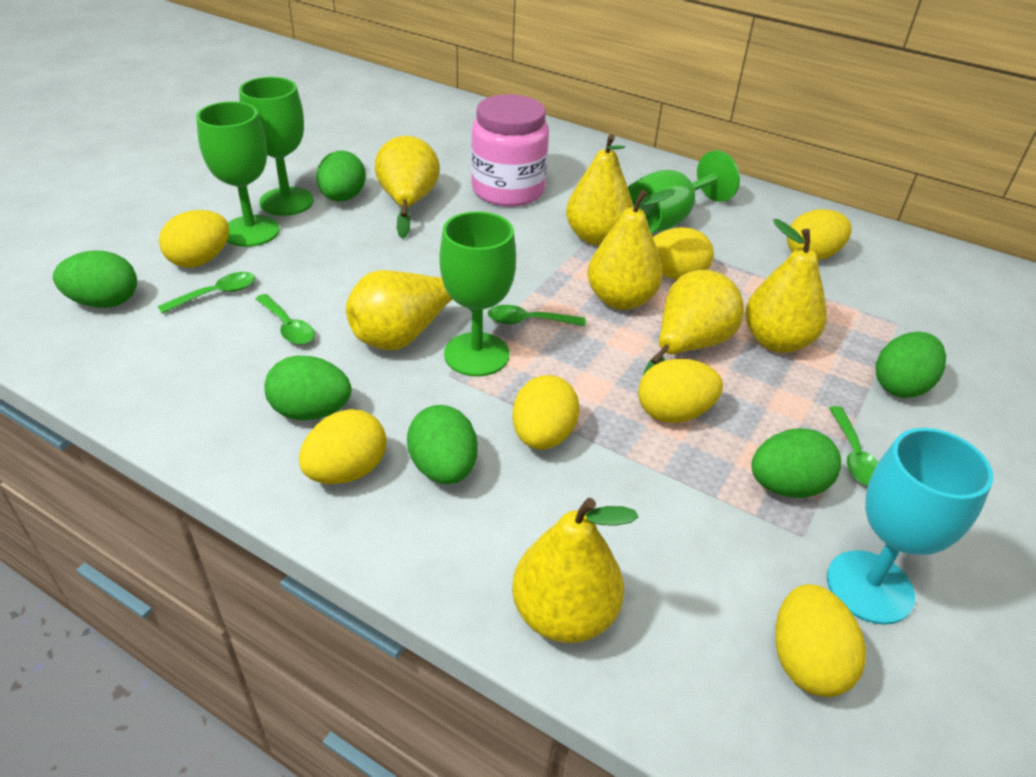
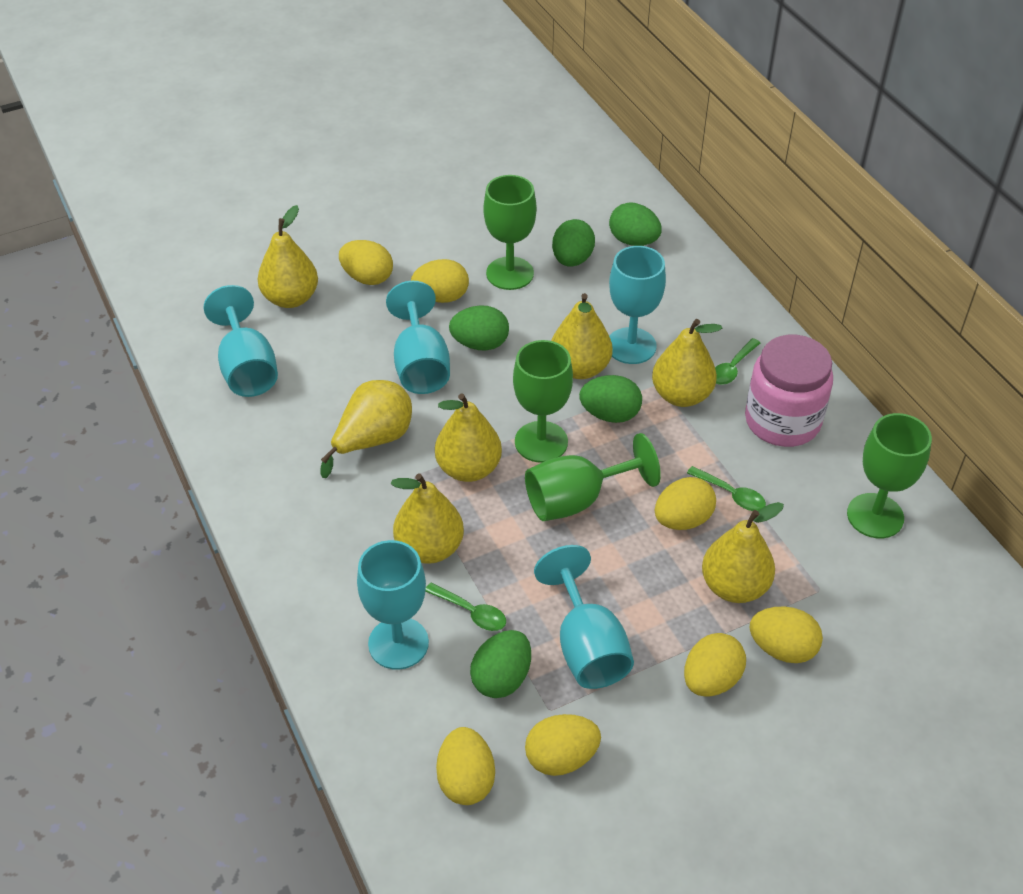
green egg: 6 -> 5
green spoon: 4 -> 3
turquoise goblet: 1 -> 5

